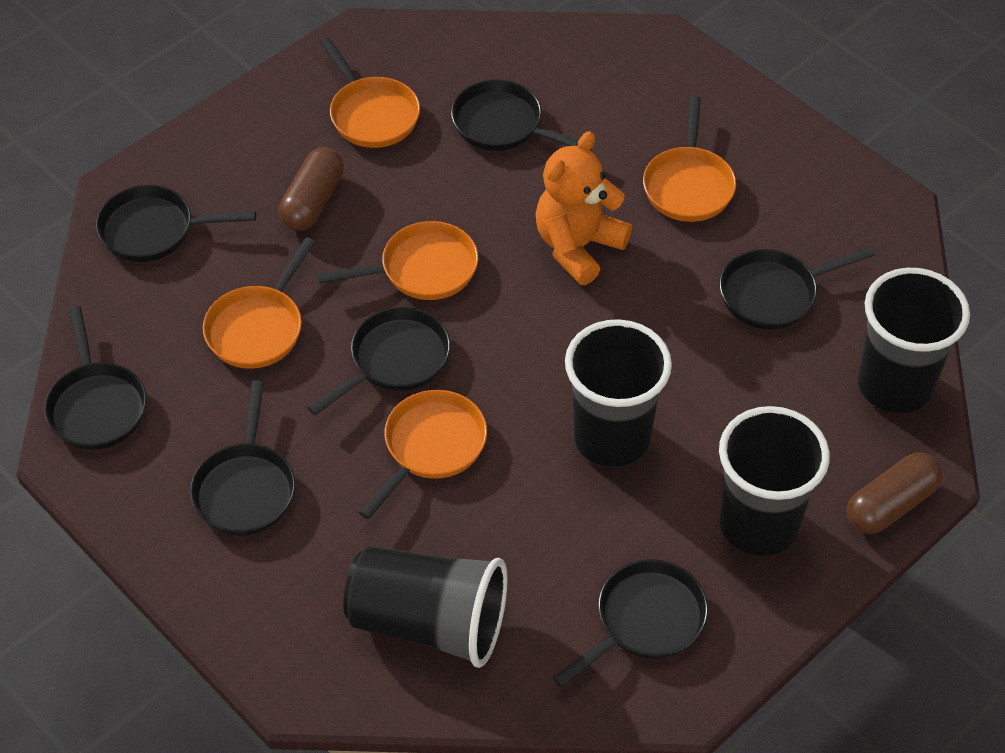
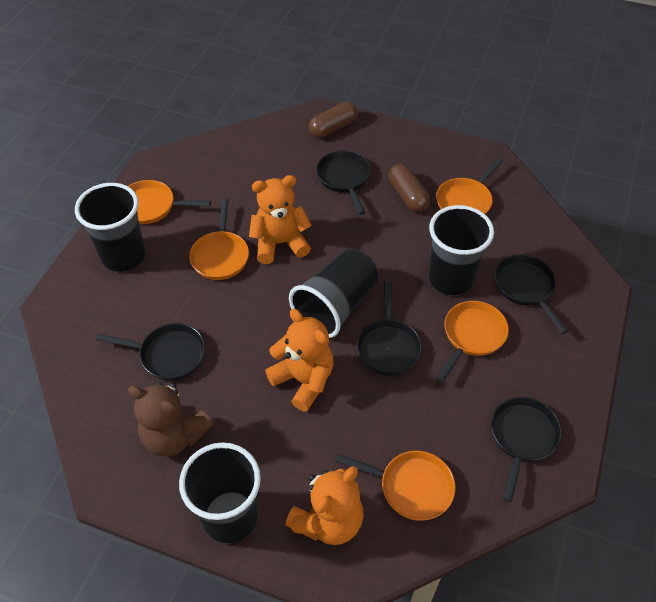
black pan: 7 -> 5
brown teddy bear: 0 -> 1
orange teddy bear: 1 -> 3

